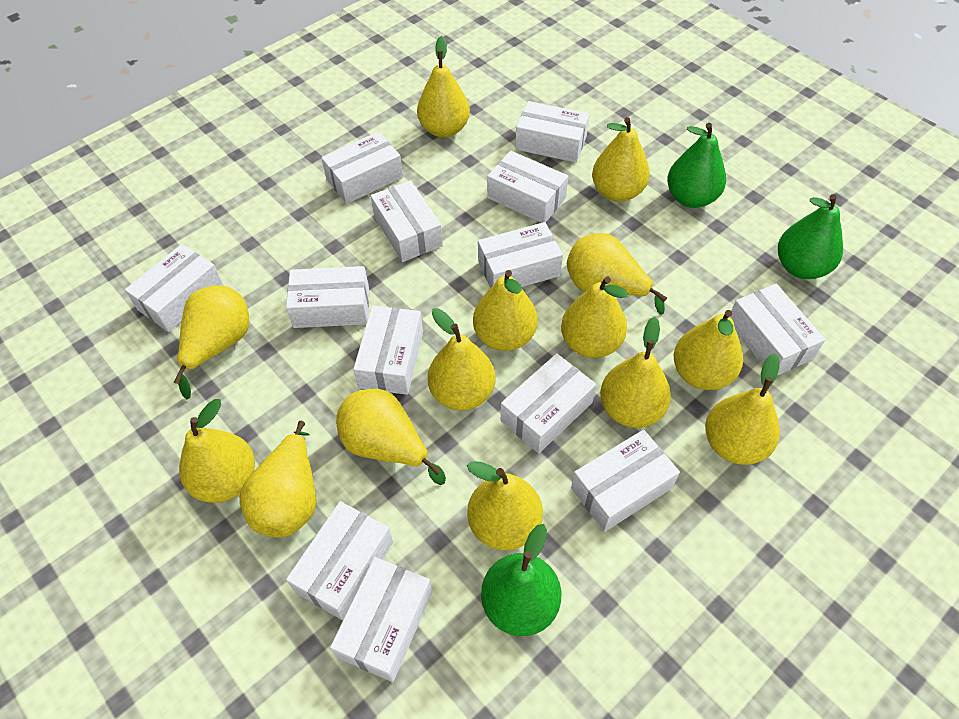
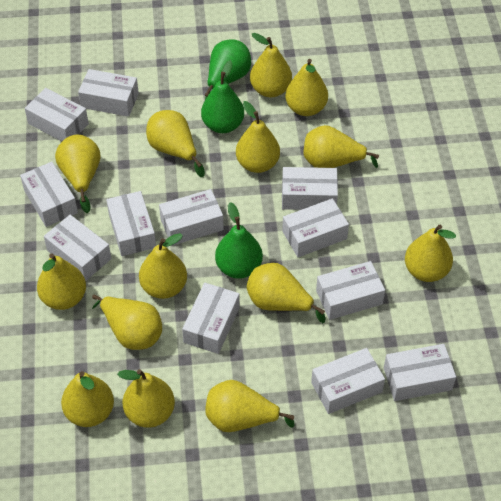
white box: 13 -> 12

